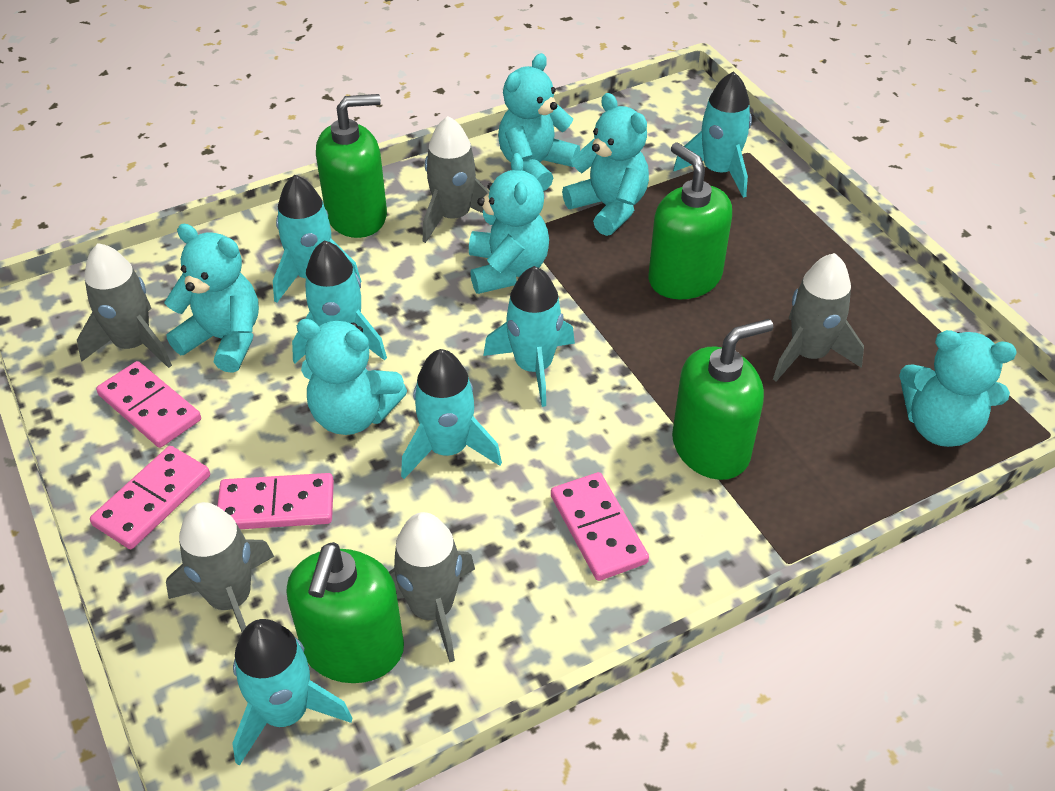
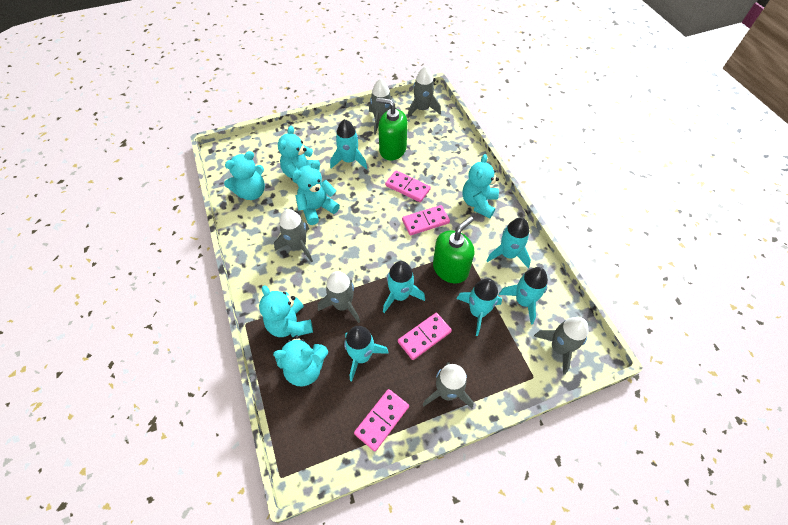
green soap dispenser: 4 -> 2
grey rocket: 5 -> 6

